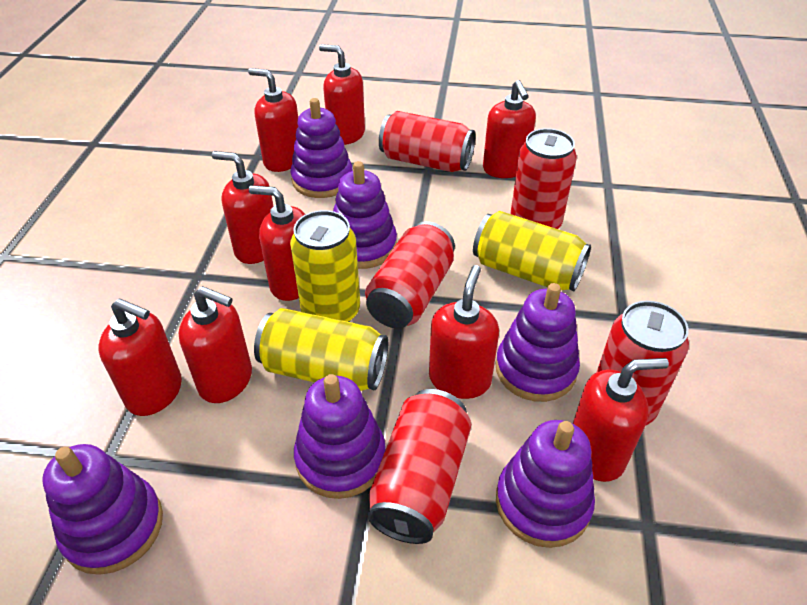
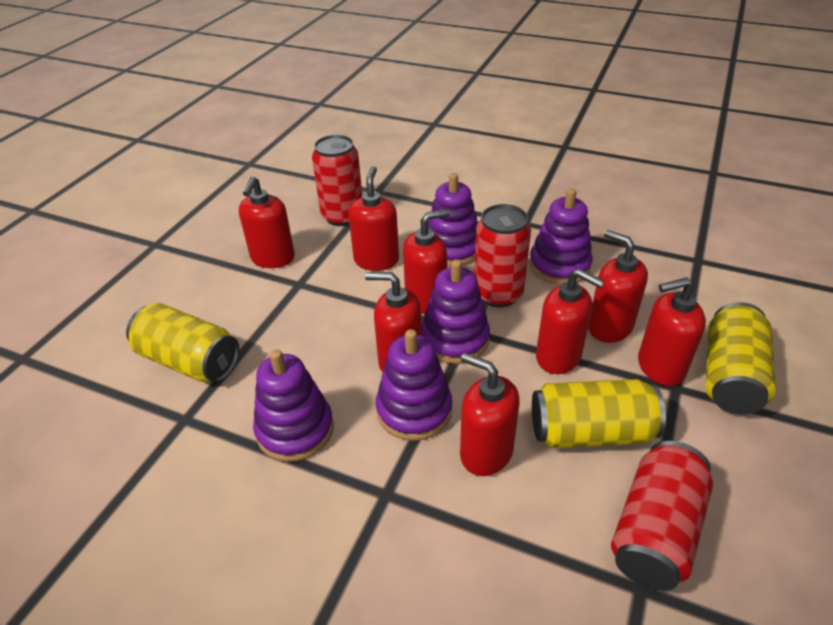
purple stacking toy: 6 -> 5
red can: 5 -> 3
red soap dispenser: 9 -> 8

